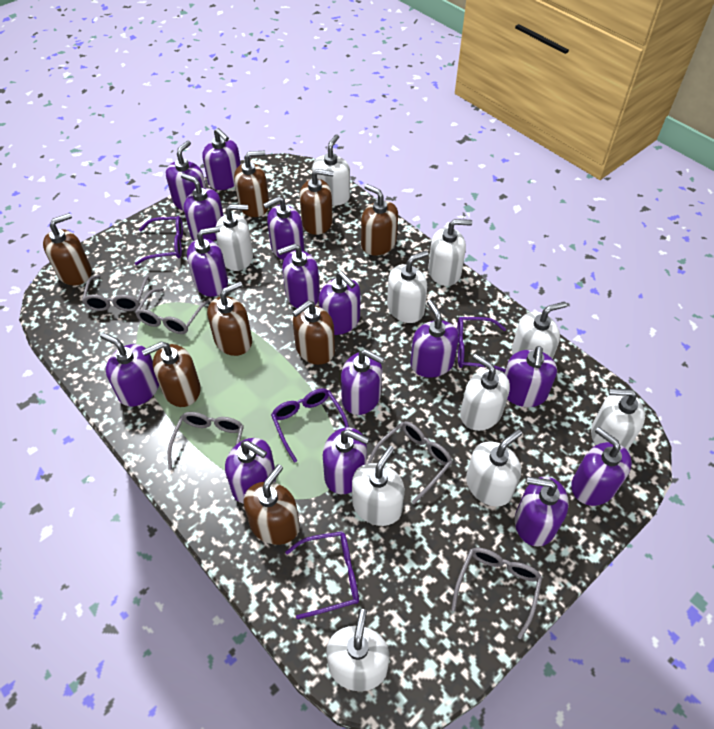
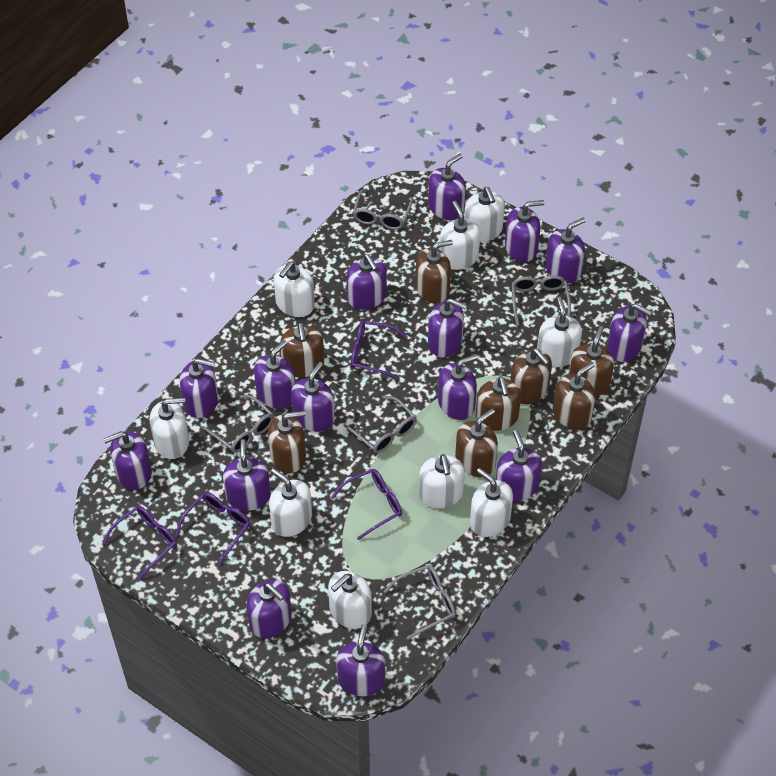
white soap dispenser: 10 -> 9

